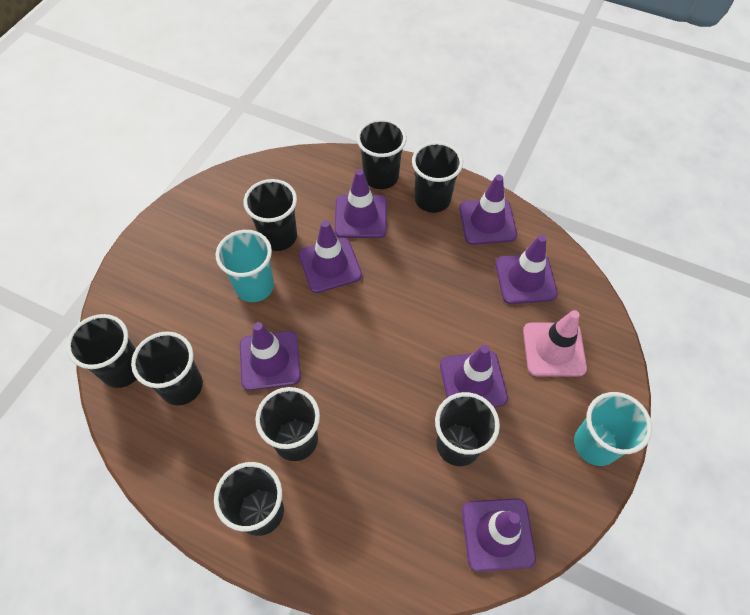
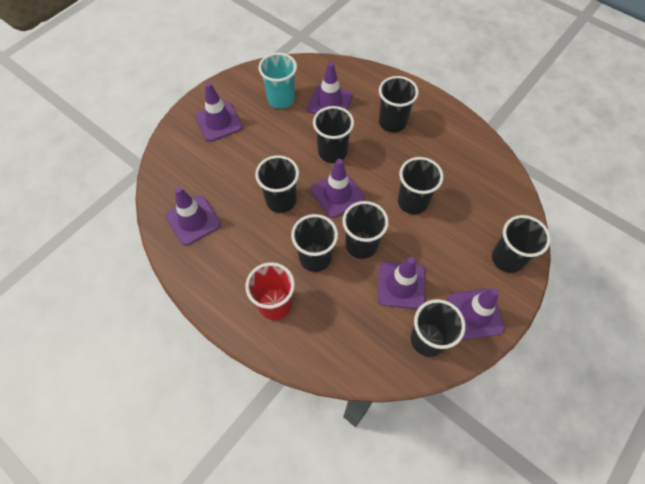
pink traffic cone: 1 -> 0
purple traffic cone: 7 -> 6
red cup: 0 -> 1
turquoise cup: 2 -> 1

